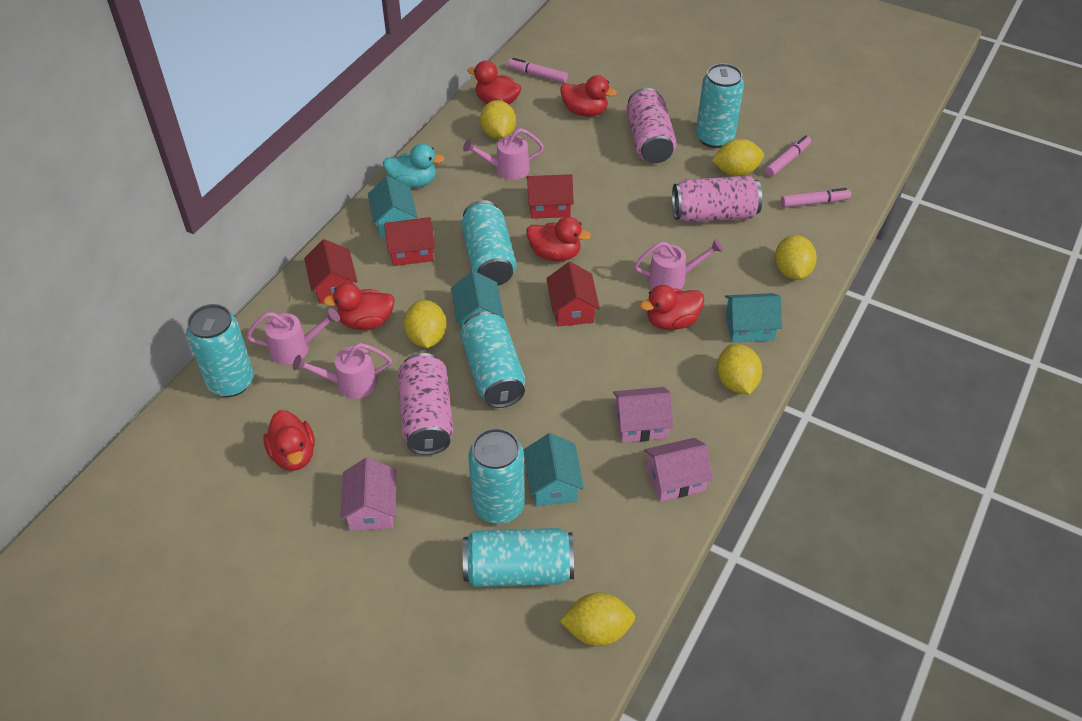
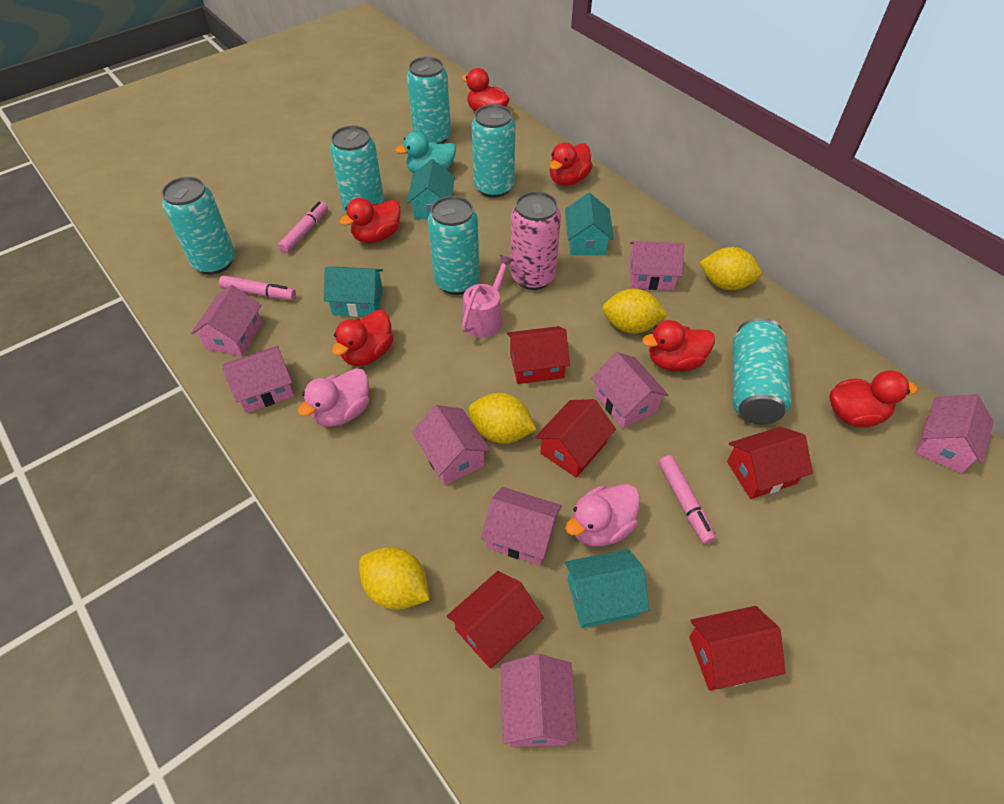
pink can: 3 -> 1
pink duck: 0 -> 2
pink house: 3 -> 8
pink watering can: 4 -> 1
red house: 4 -> 5
yellow lemon: 6 -> 4

